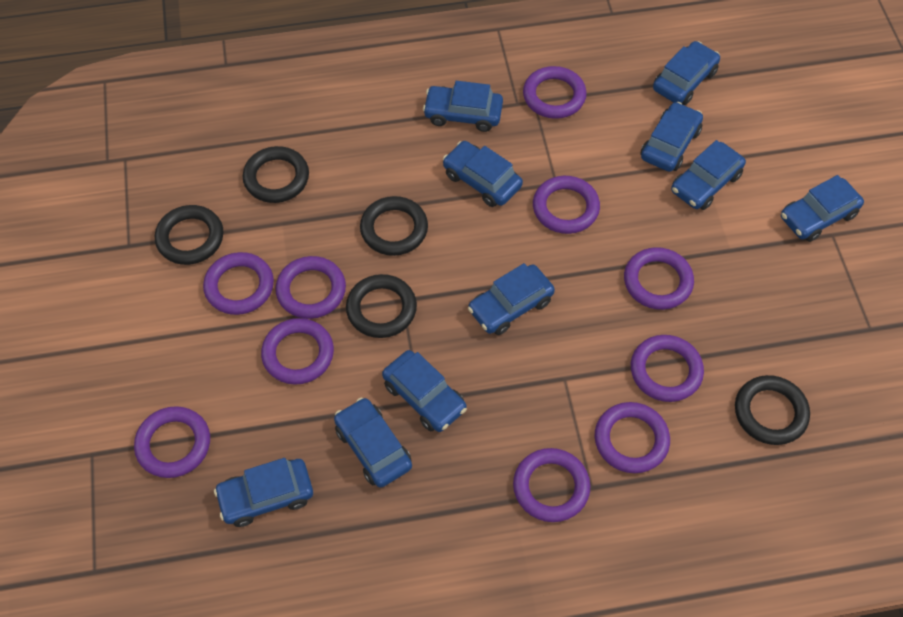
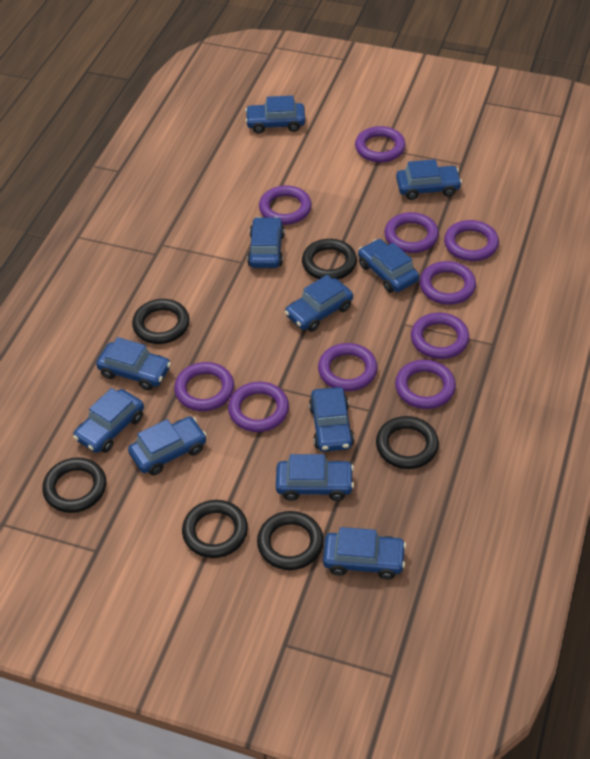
black ring: 5 -> 6
blue car: 10 -> 11

